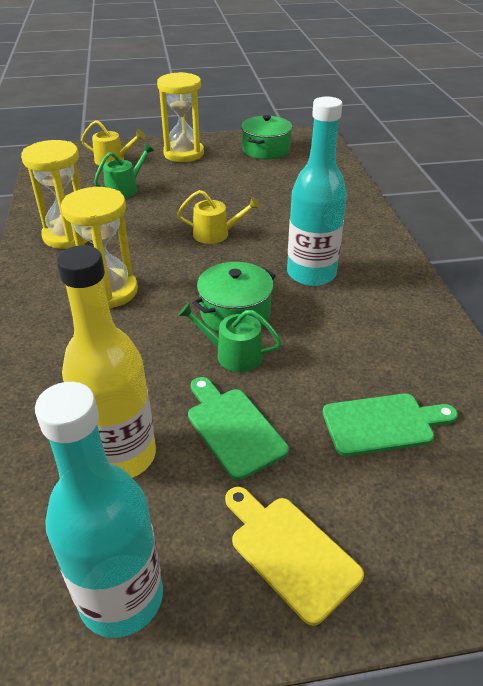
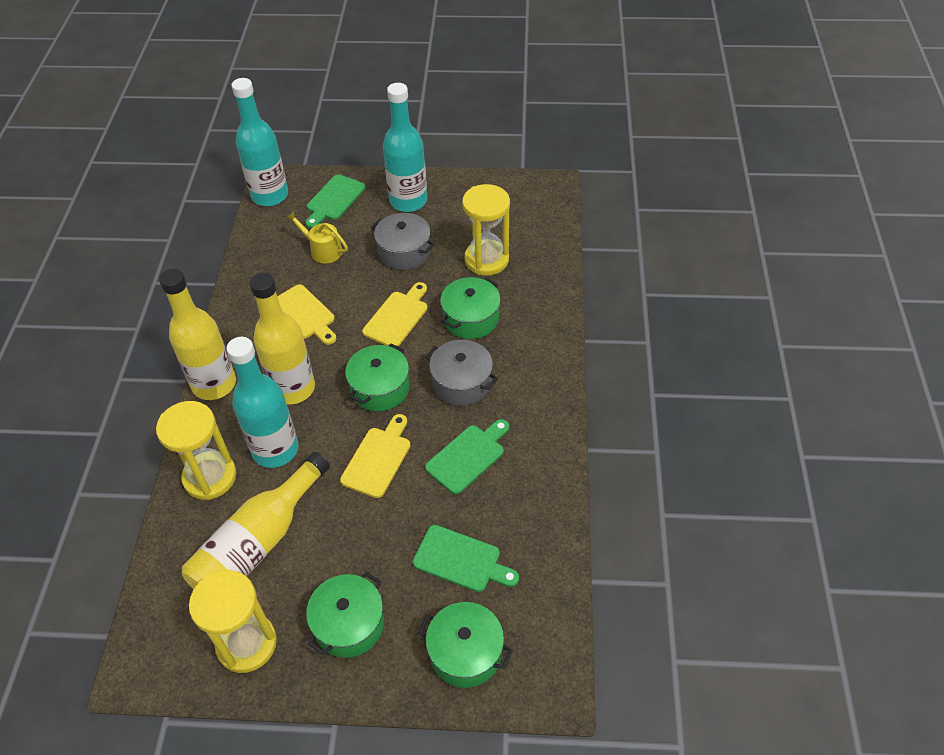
green cutting board: 2 -> 3
green pot: 2 -> 4
green watering can: 2 -> 0
grey pot: 0 -> 2
turquoise bottle: 2 -> 3
yellow bottle: 1 -> 3
yellow cutting board: 1 -> 3
yellow watering can: 2 -> 1

